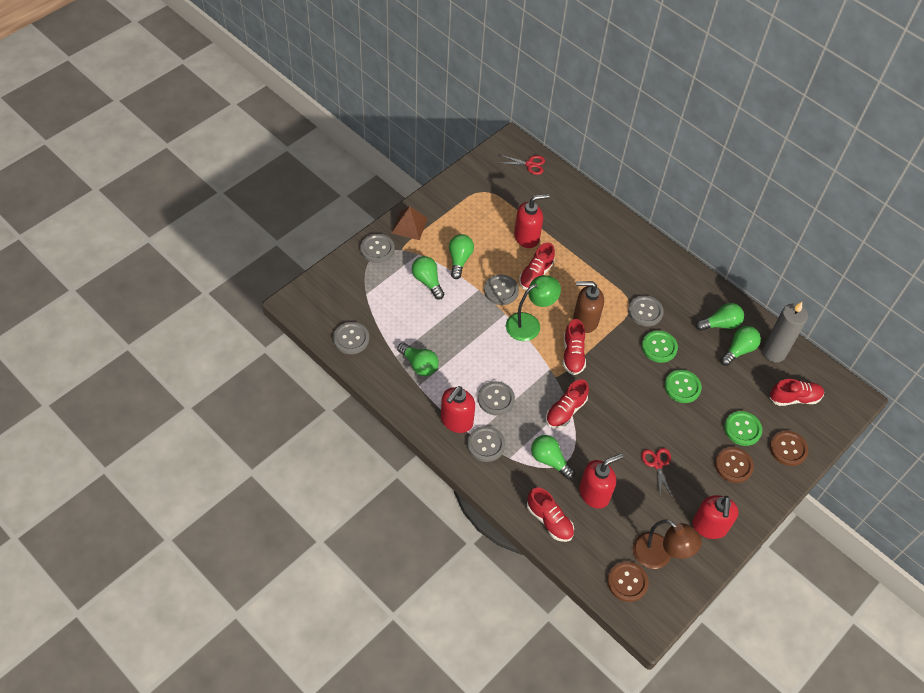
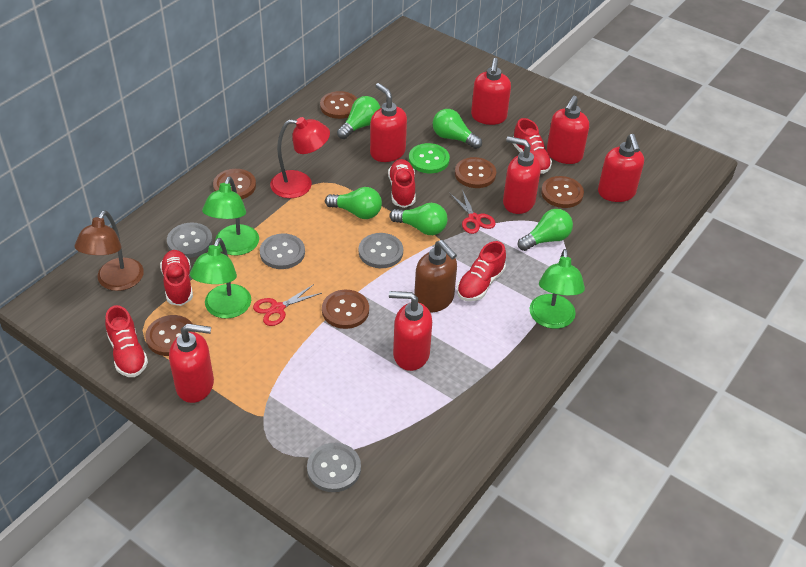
brown button: 3 -> 6
brown pyramid: 1 -> 0
green button: 3 -> 1
green lamp: 1 -> 3
green light bulb: 6 -> 5
grey button: 6 -> 4
grey candle: 1 -> 0
red lamp: 0 -> 1
red soap dispenser: 4 -> 7

